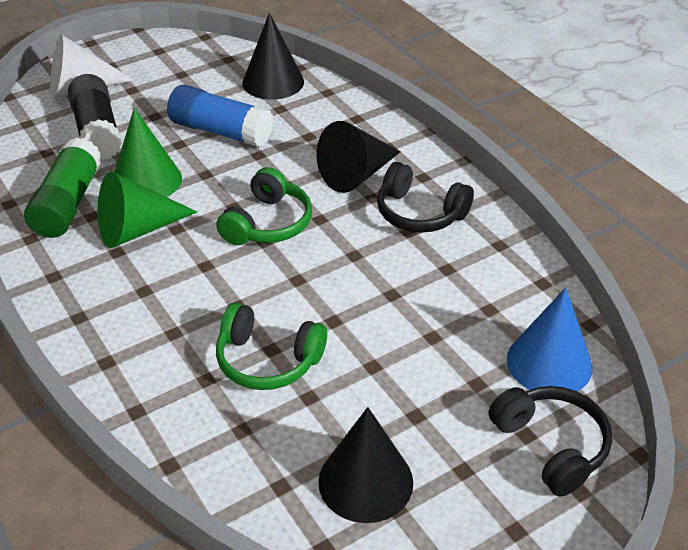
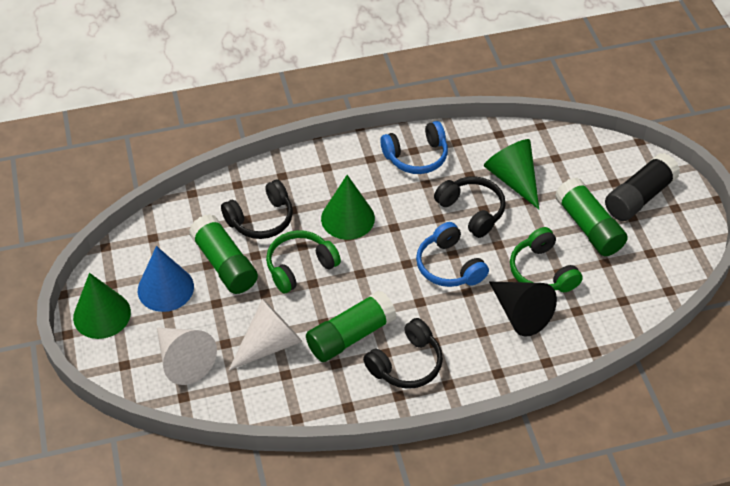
black cone: 3 -> 1
black headphones: 2 -> 3
blue glue stick: 1 -> 0
blue headphones: 0 -> 2
green cone: 2 -> 3
green glue stick: 1 -> 3
white cone: 1 -> 2

